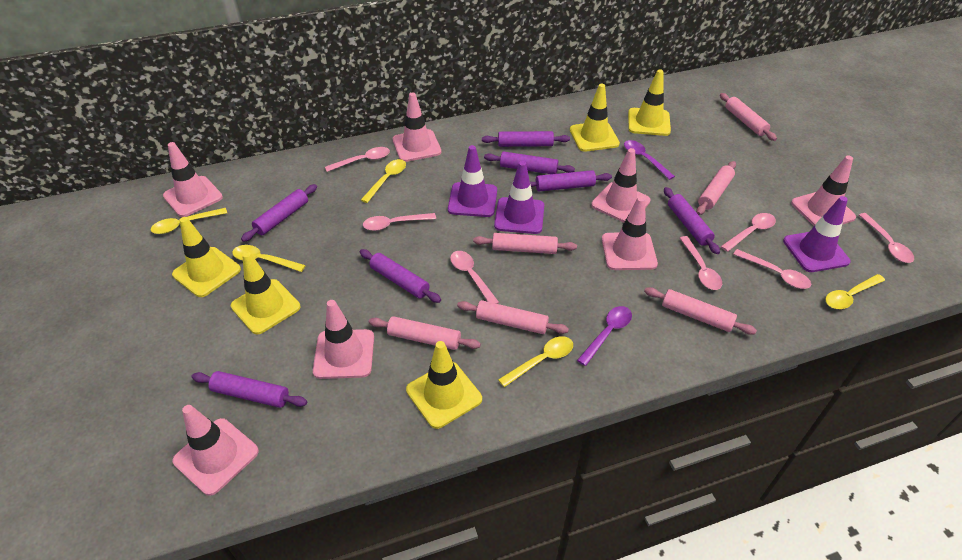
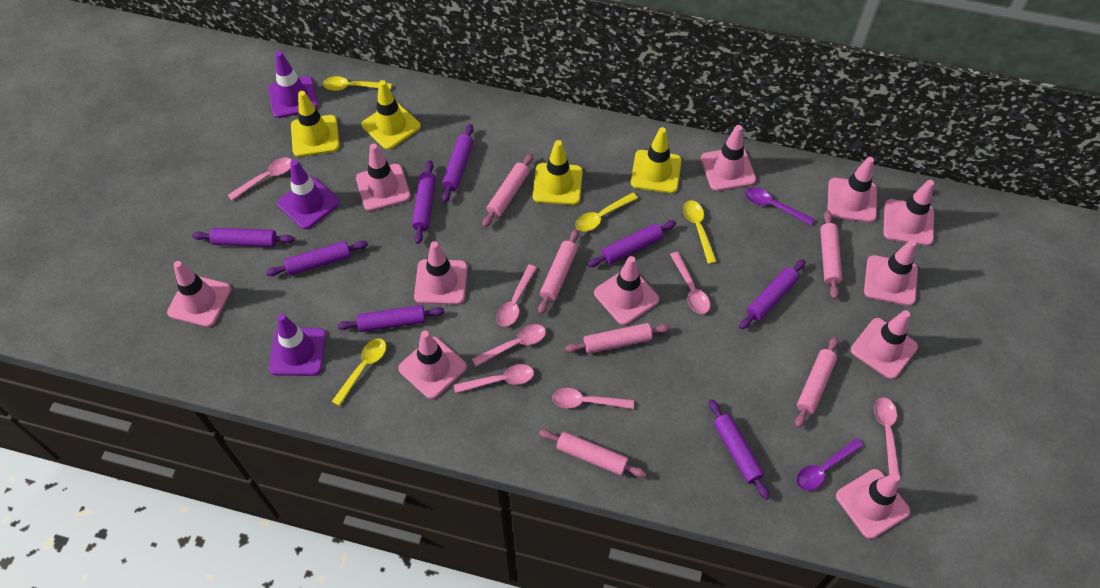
pink traffic cone: 7 -> 11
purple rolling pin: 7 -> 8
yellow spoon: 5 -> 4
yellow traffic cone: 5 -> 4

